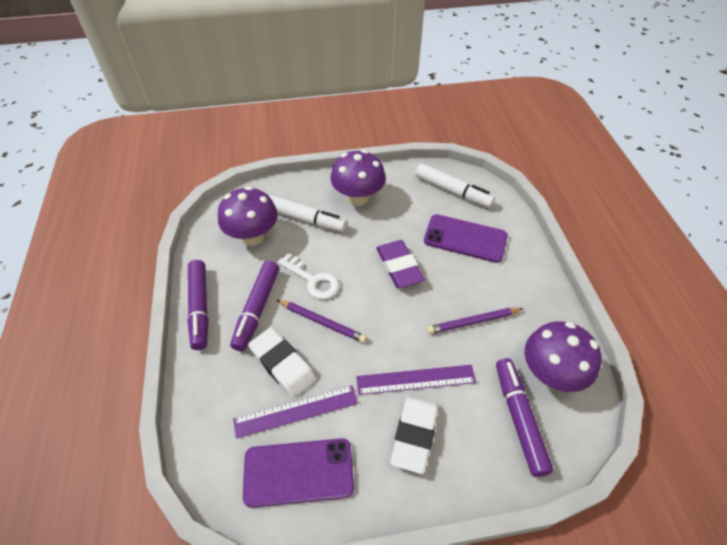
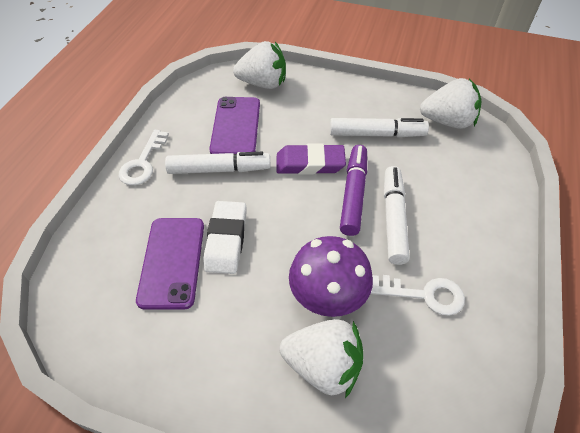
purple marker: 3 -> 1
purple mushroom: 3 -> 1
purple pencil: 2 -> 0
purple ruler: 2 -> 0
white eraser: 2 -> 1
white key: 1 -> 2
white marker: 2 -> 3
white strawberry: 0 -> 3

